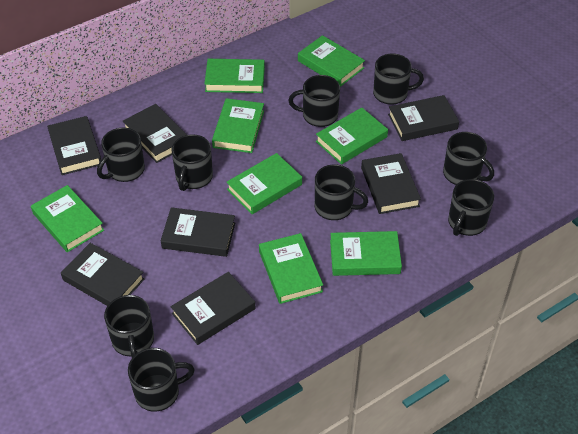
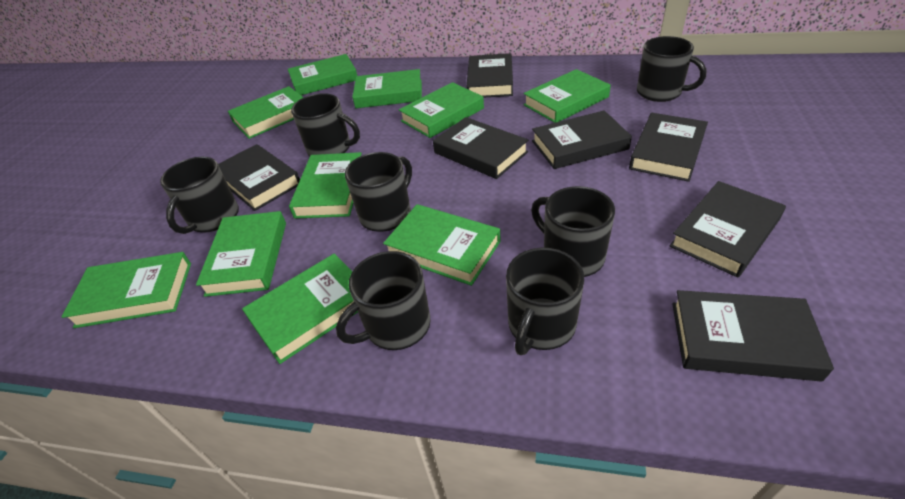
black mug: 9 -> 7
green book: 8 -> 10

